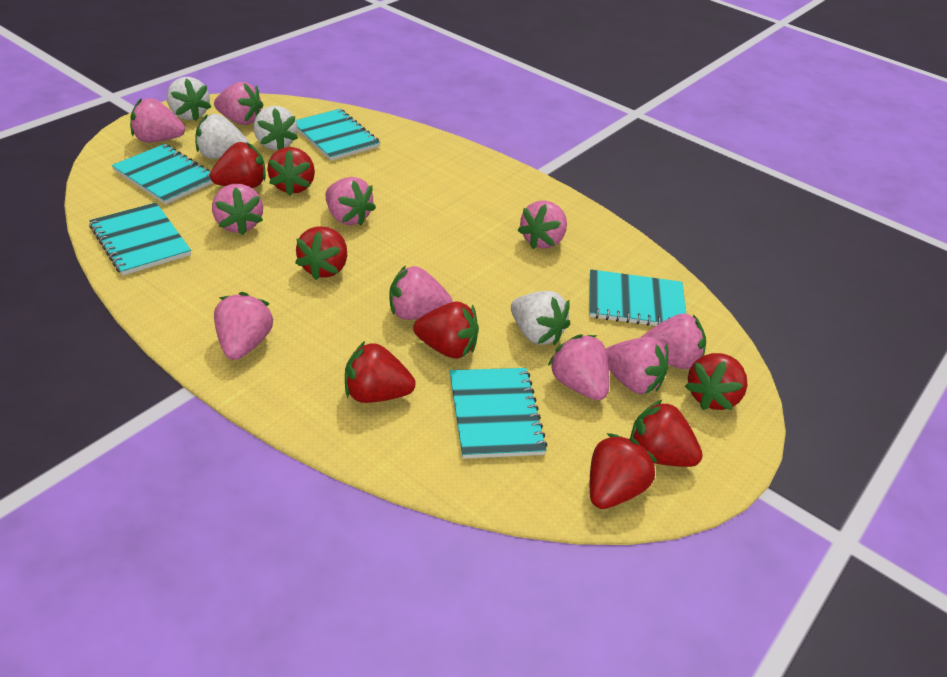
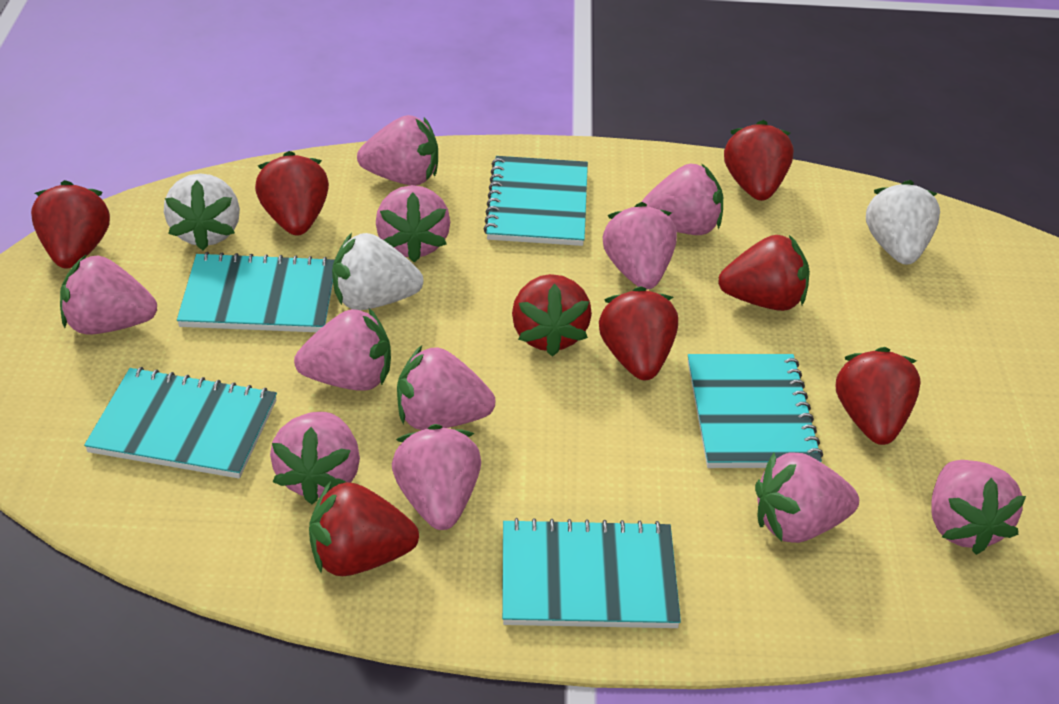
pink strawberry: 10 -> 11
white strawberry: 4 -> 3

